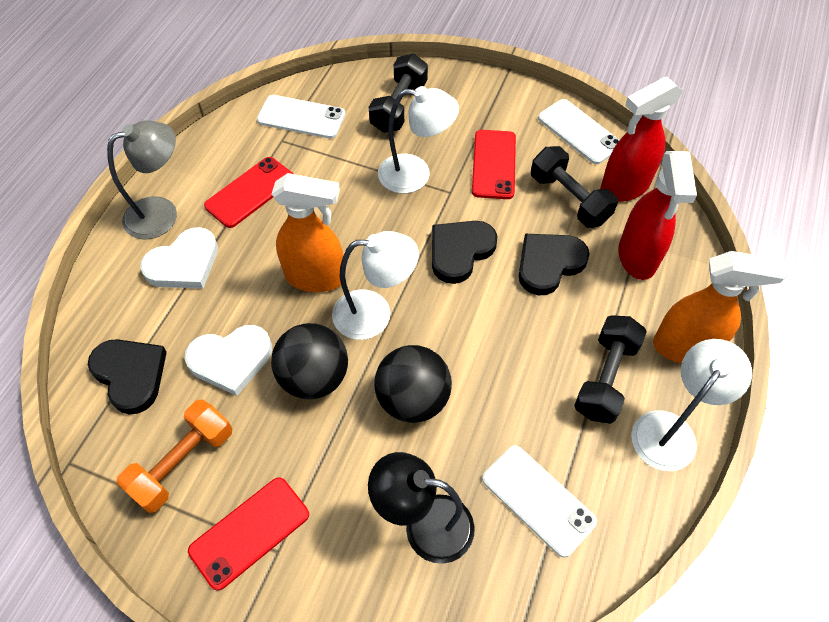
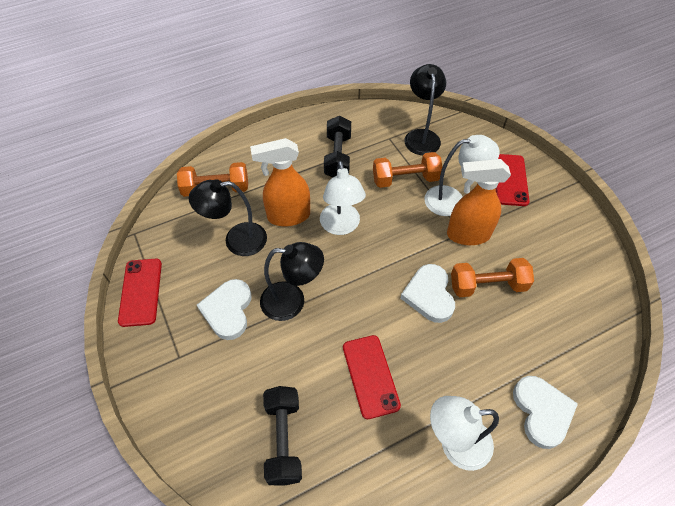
black ball: 2 -> 0
black dumbbell: 3 -> 2
black heart: 3 -> 0
black lamp: 1 -> 3
grey lamp: 1 -> 0
orange dumbbell: 1 -> 3
red spray bottle: 2 -> 0
white heart: 2 -> 3
white phone: 3 -> 0

